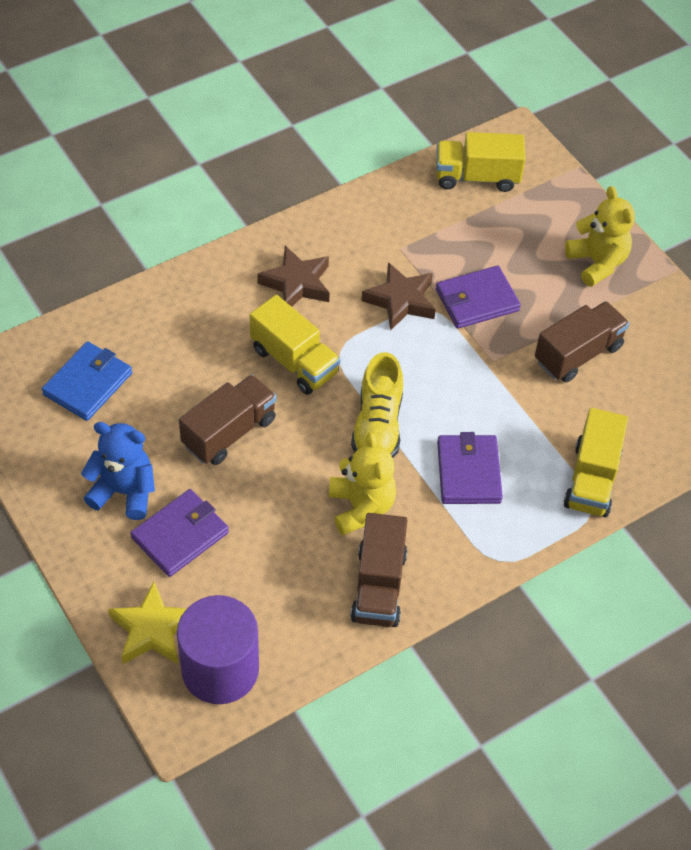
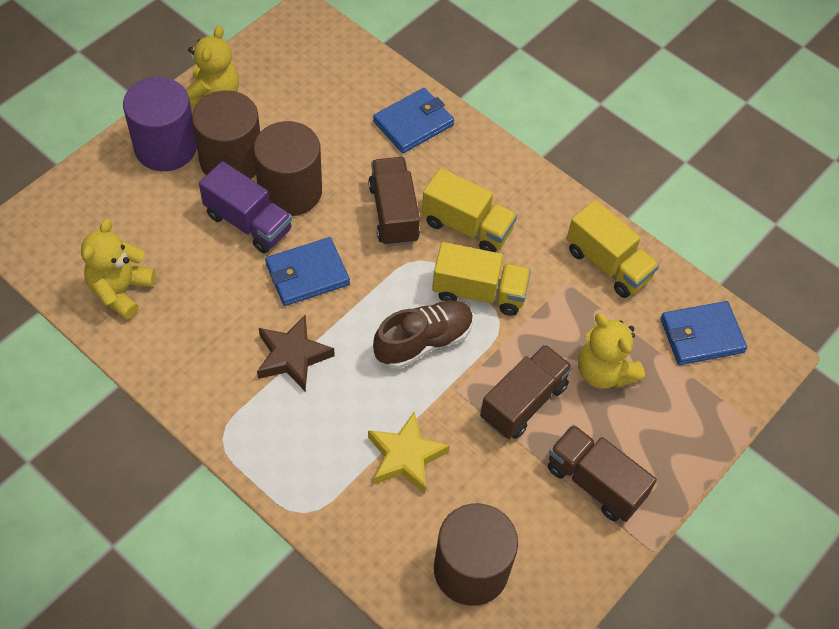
blue teddy bear: 1 -> 0
blue wallet: 1 -> 3
brown cylinder: 0 -> 3
brown shoe: 0 -> 1
brown star: 2 -> 1
purple truck: 0 -> 1
purple wallet: 3 -> 0
yellow shoe: 1 -> 0
yellow teddy bear: 2 -> 3

